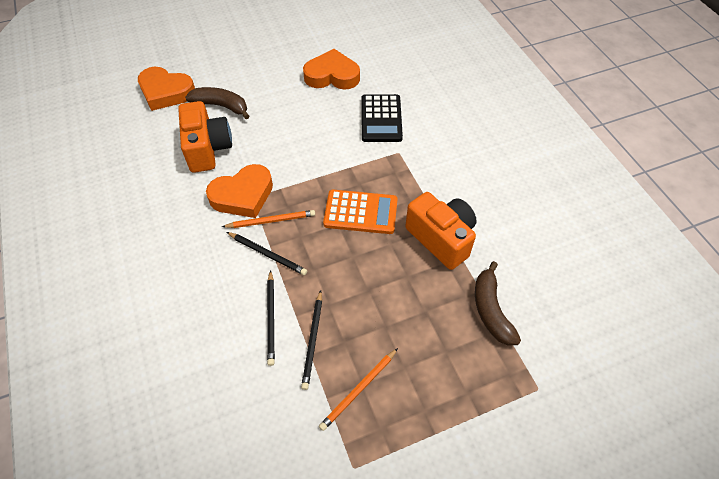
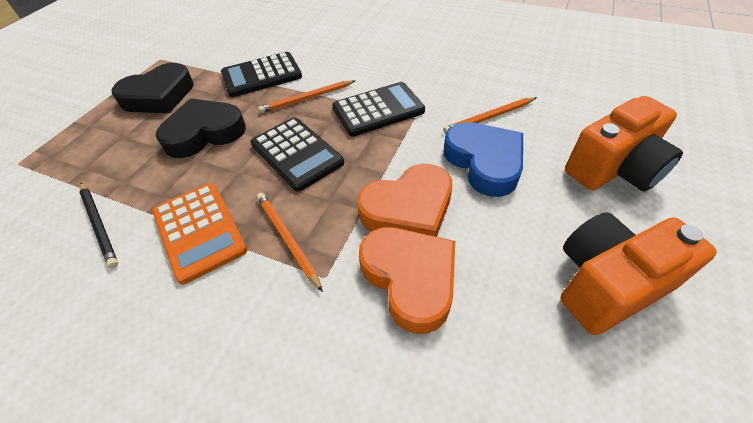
black calculator: 1 -> 3
black heart: 0 -> 2
black pencil: 3 -> 1
blue heart: 0 -> 1
brown banana: 2 -> 0
orange heart: 3 -> 2
orange pencil: 2 -> 3

